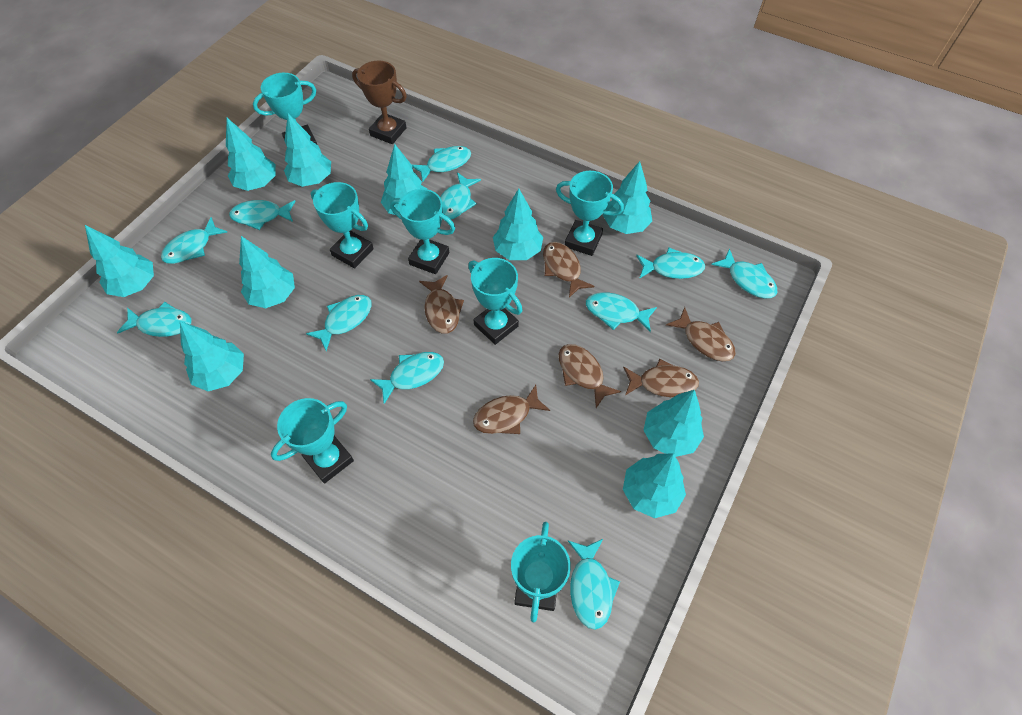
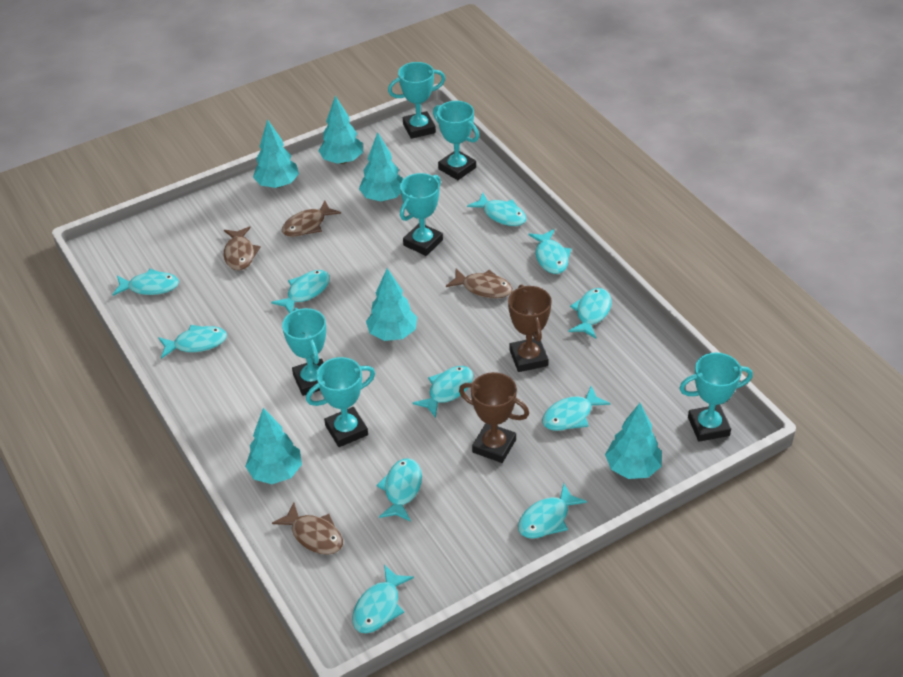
brown fish: 6 -> 4
brown trophy: 1 -> 2
turquoise tree: 10 -> 6
turquoise trophy: 7 -> 6

